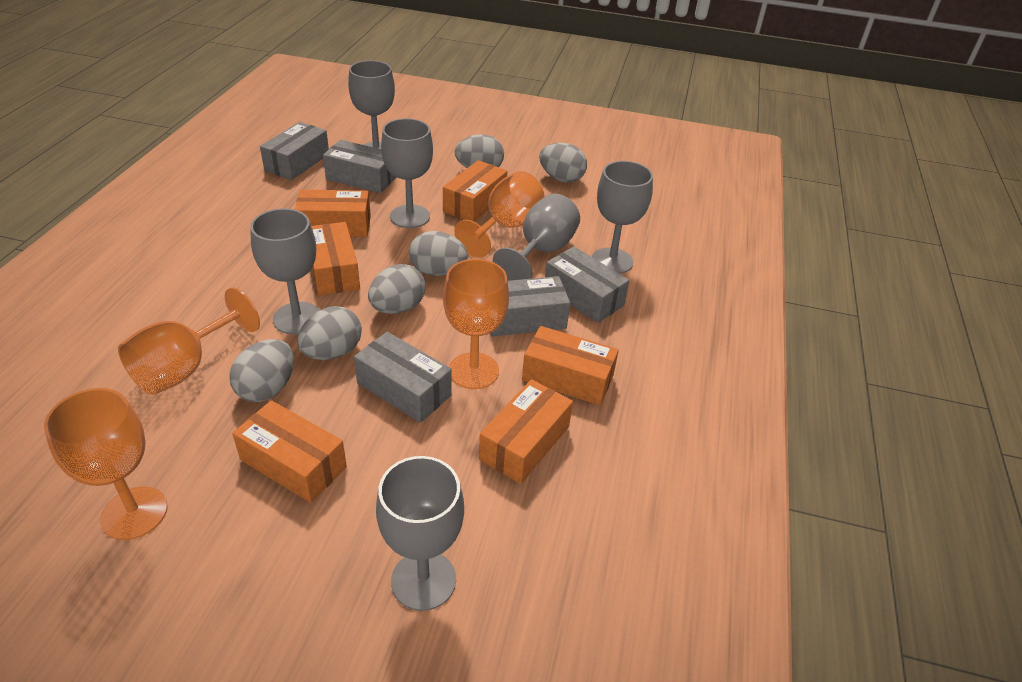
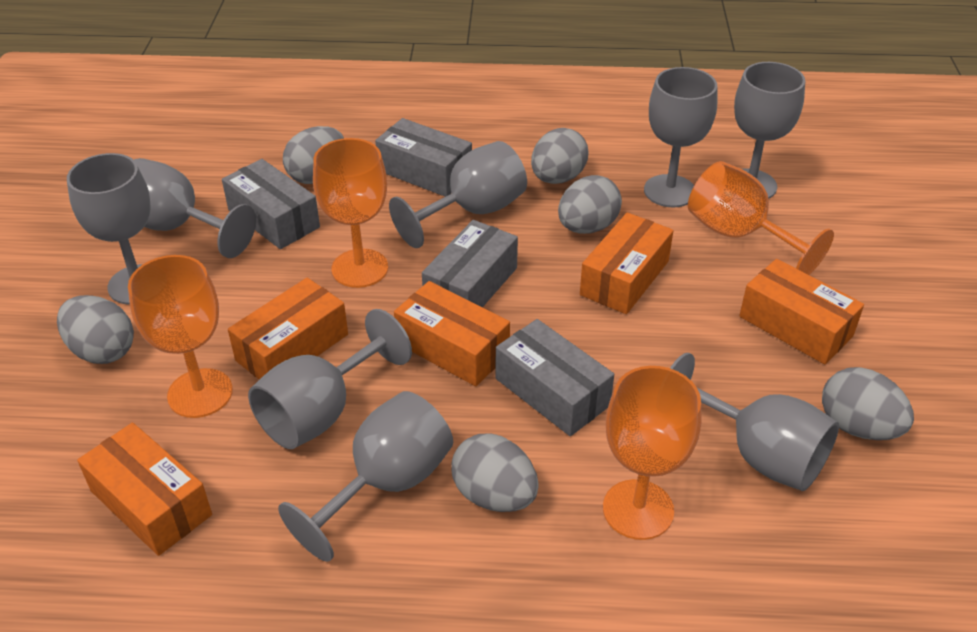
grey box: 5 -> 4
grey goblet: 6 -> 8
orange box: 6 -> 5

